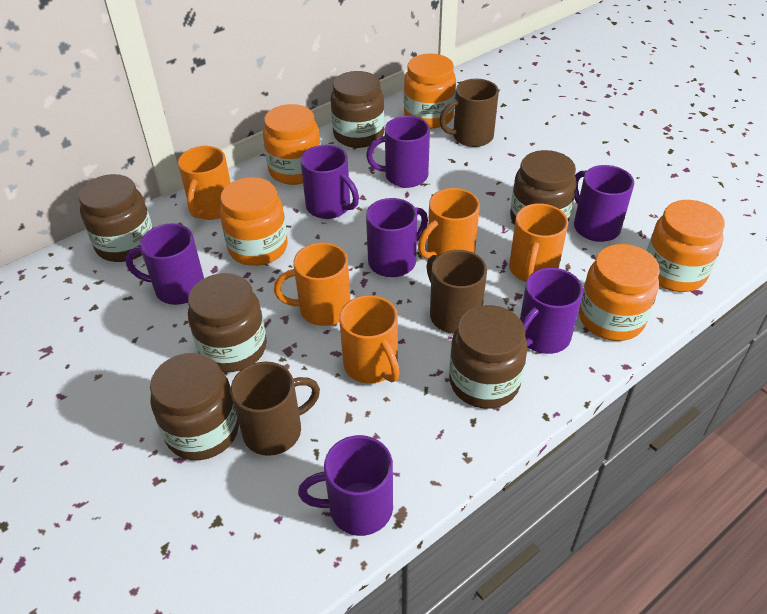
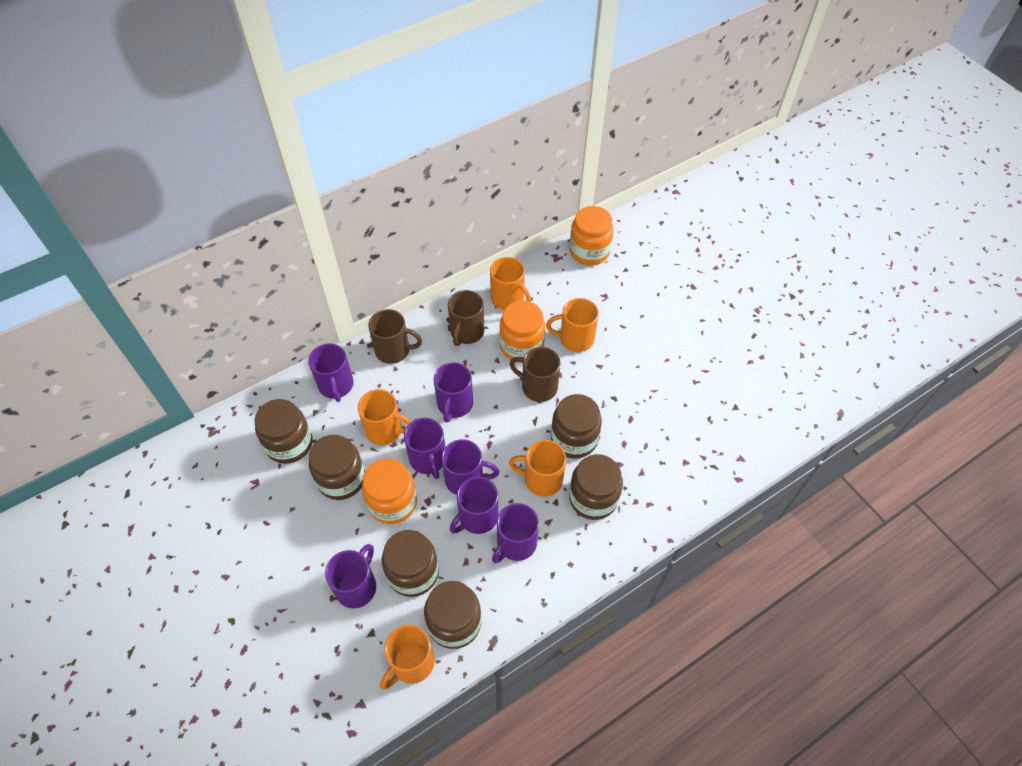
orange jar: 5 -> 3

